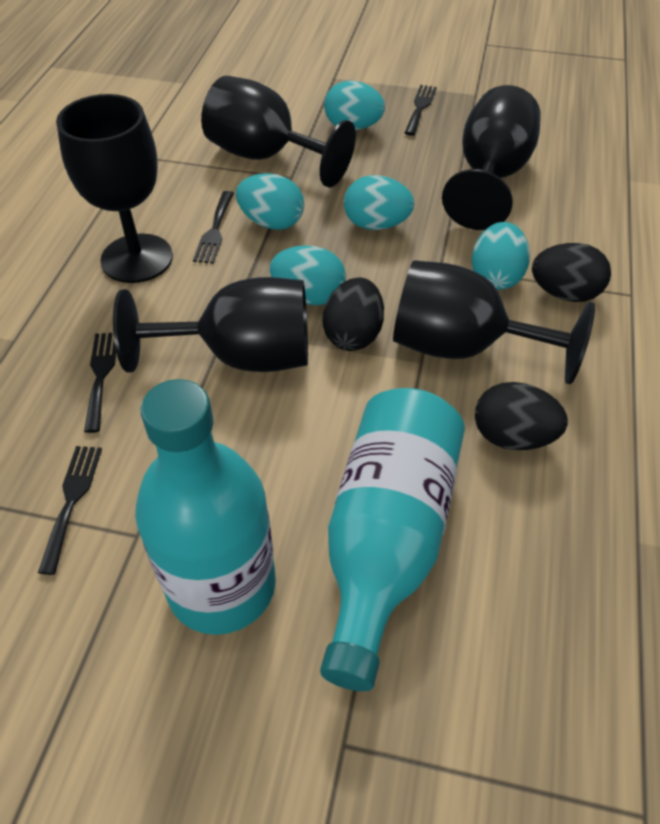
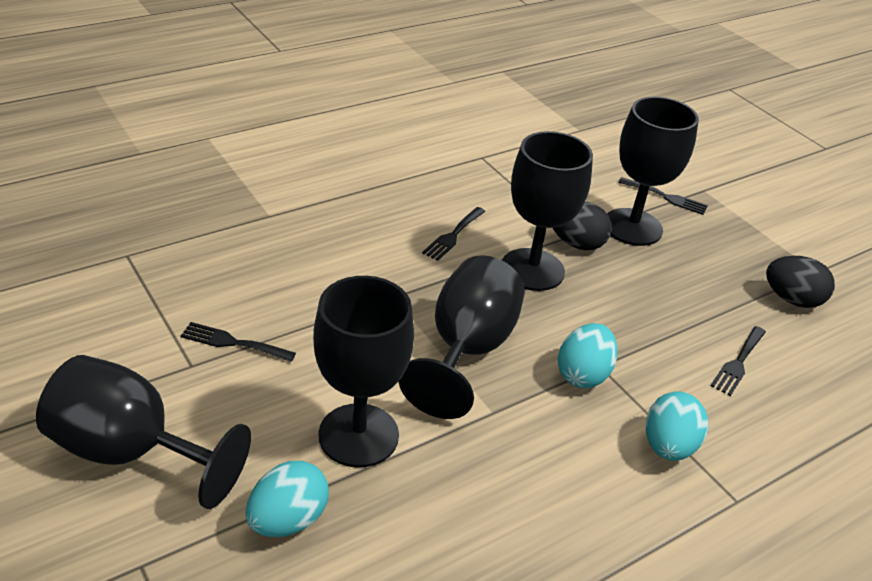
black egg: 3 -> 2
turquoise bottle: 2 -> 0
turquoise egg: 5 -> 3

